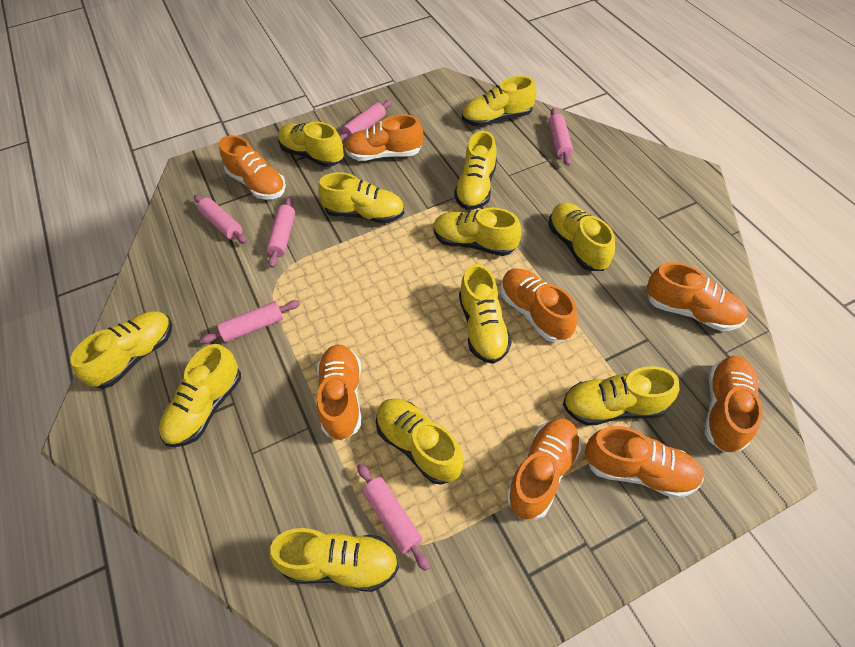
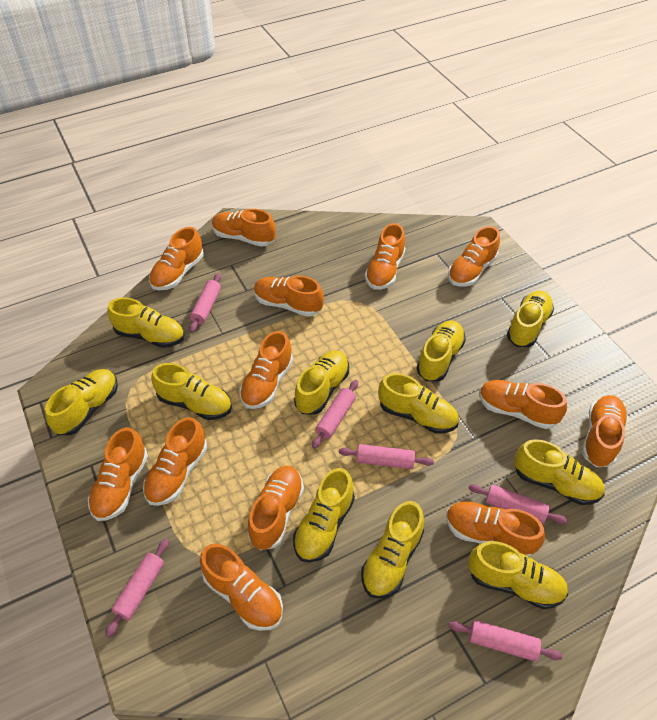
orange shoe: 8 -> 13
yellow shoe: 12 -> 11

